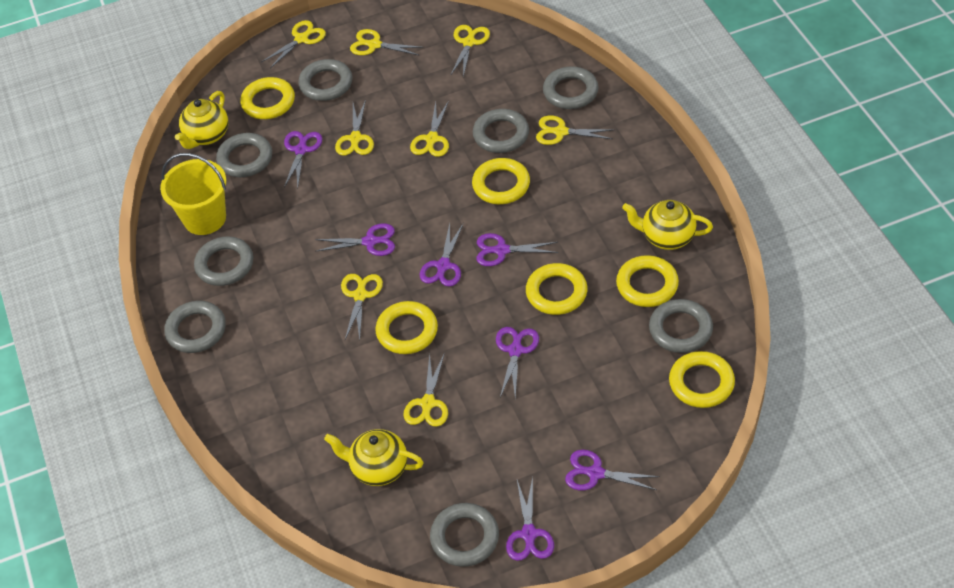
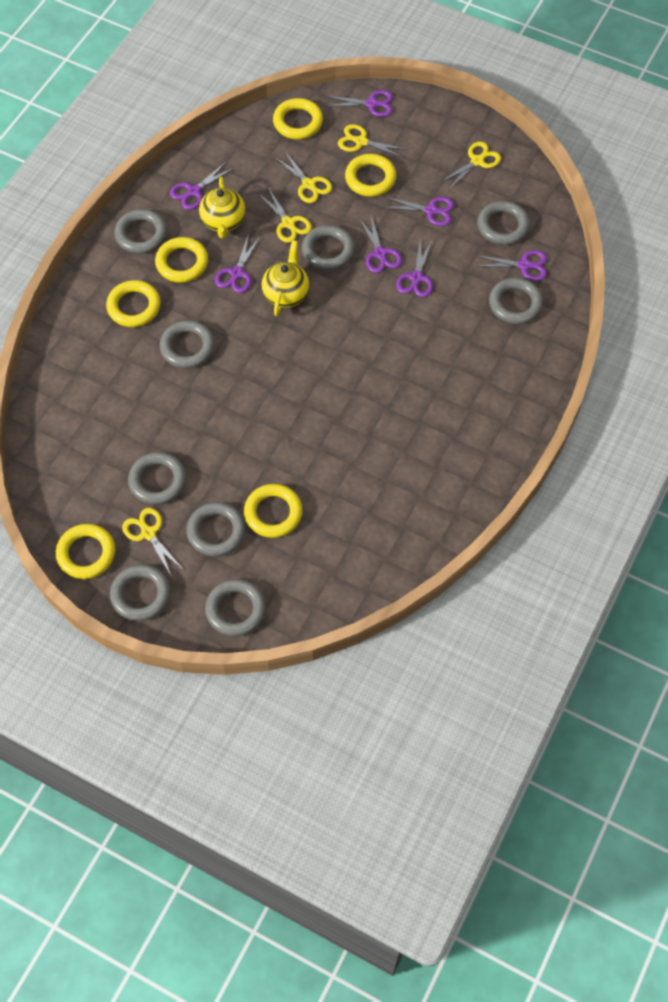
grey ring: 8 -> 9
yellow bucket: 1 -> 0
yellow scissors: 8 -> 5
yellow teapot: 3 -> 2

